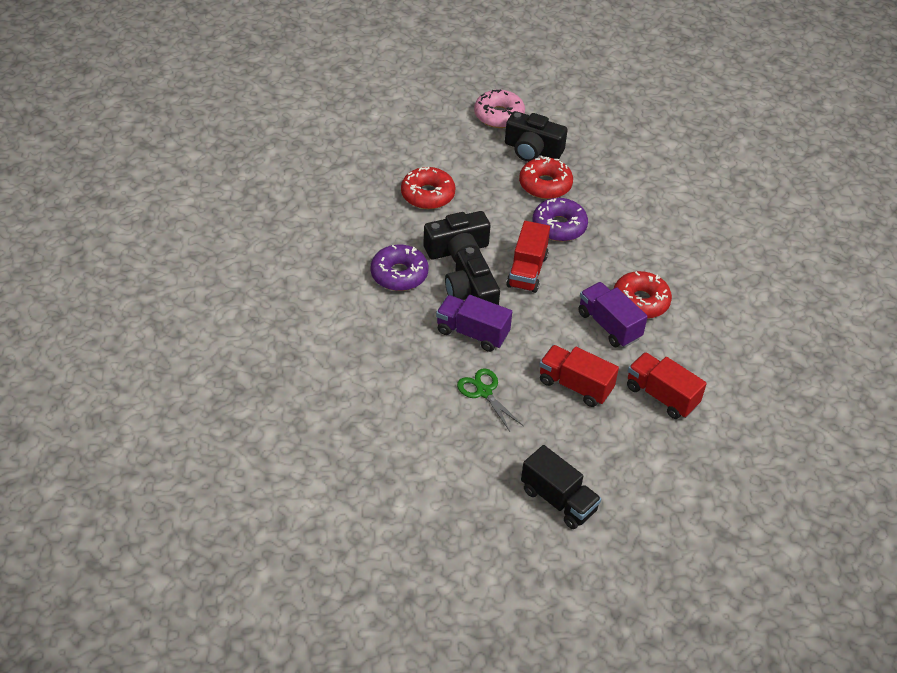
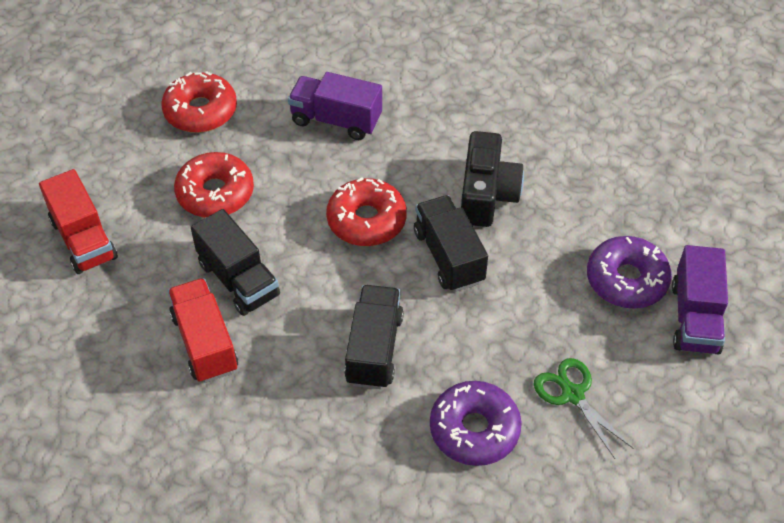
black camera: 3 -> 1
black truck: 1 -> 3
pink donut: 1 -> 0
red truck: 3 -> 2

